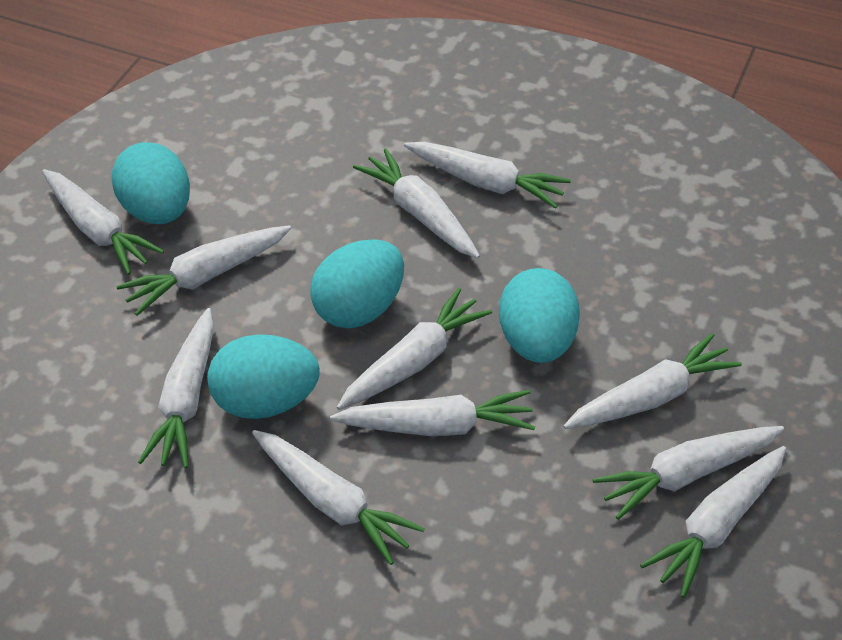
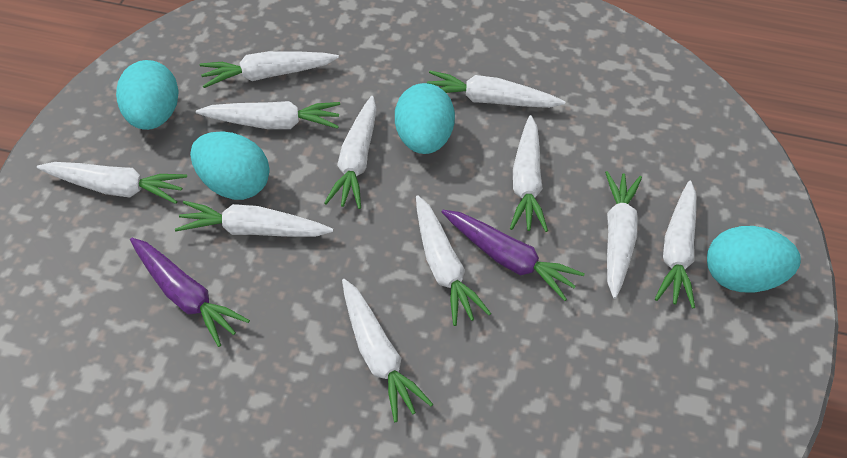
purple carrot: 0 -> 2

